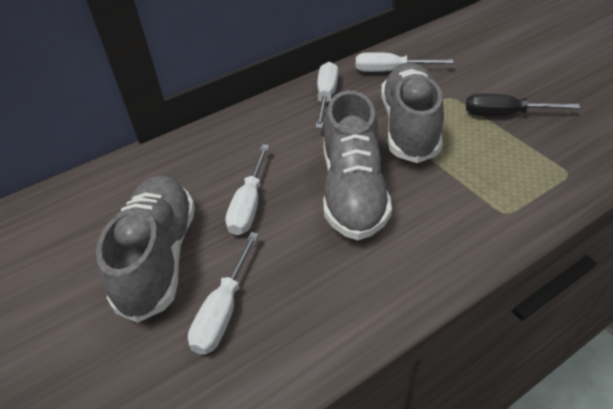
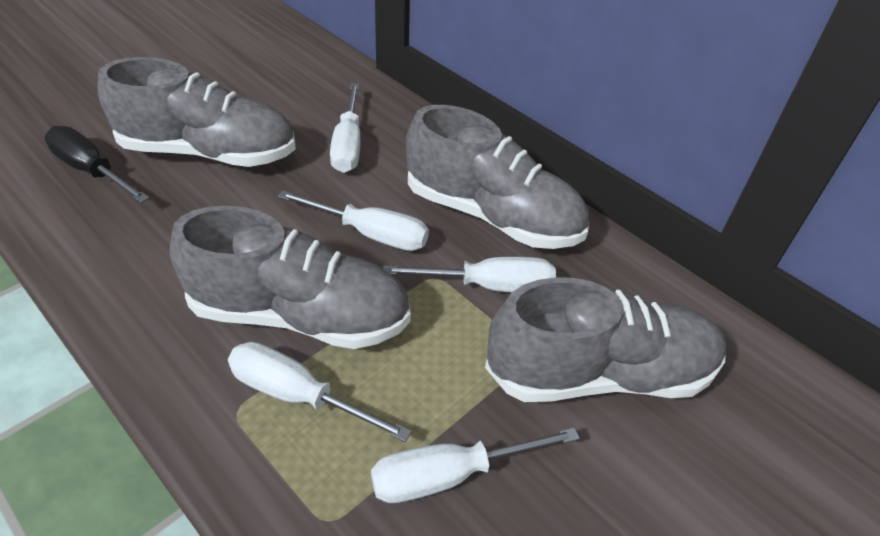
grey shoe: 3 -> 4
white screwdriver: 4 -> 5

